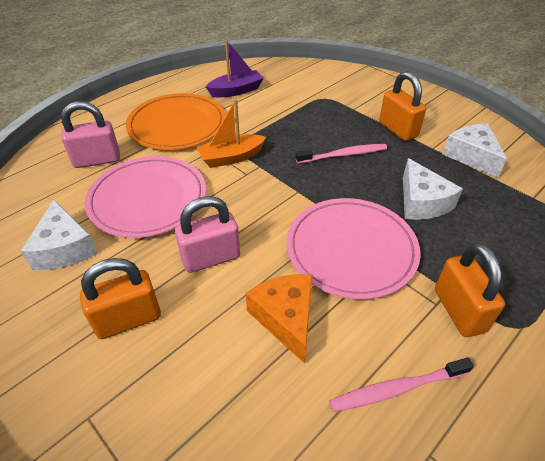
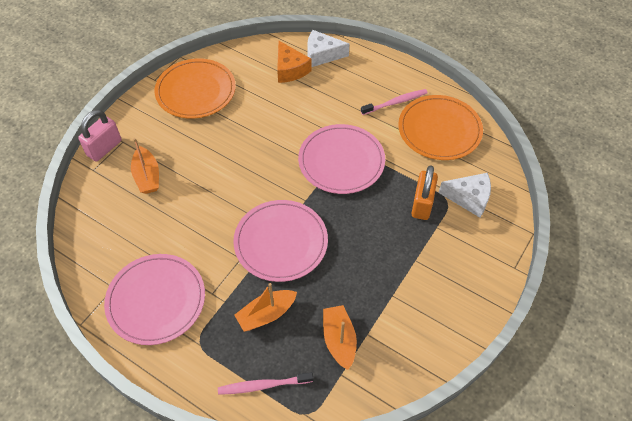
orange boat: 1 -> 3
orange padlock: 3 -> 1
orange plate: 1 -> 2
pink padlock: 2 -> 1
pink plate: 2 -> 3
purple boat: 1 -> 0
white cheese: 3 -> 2

